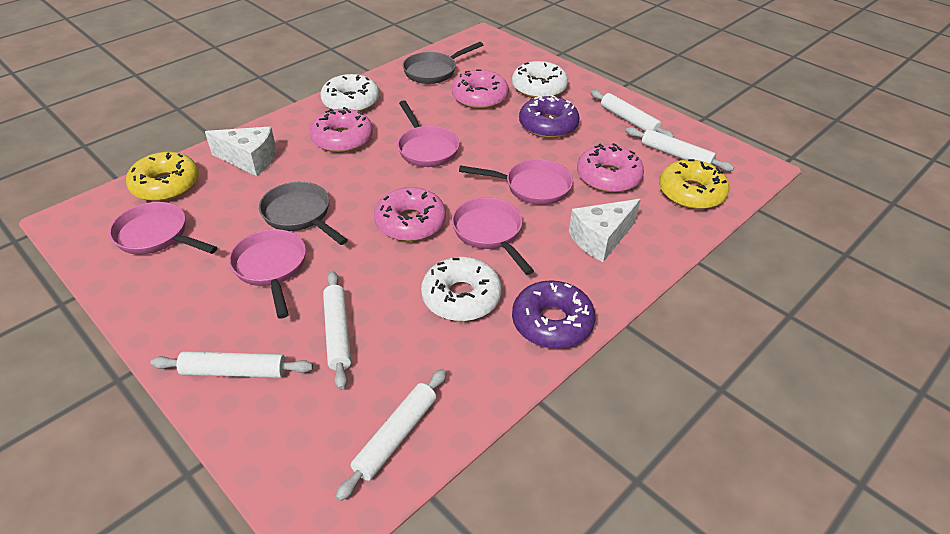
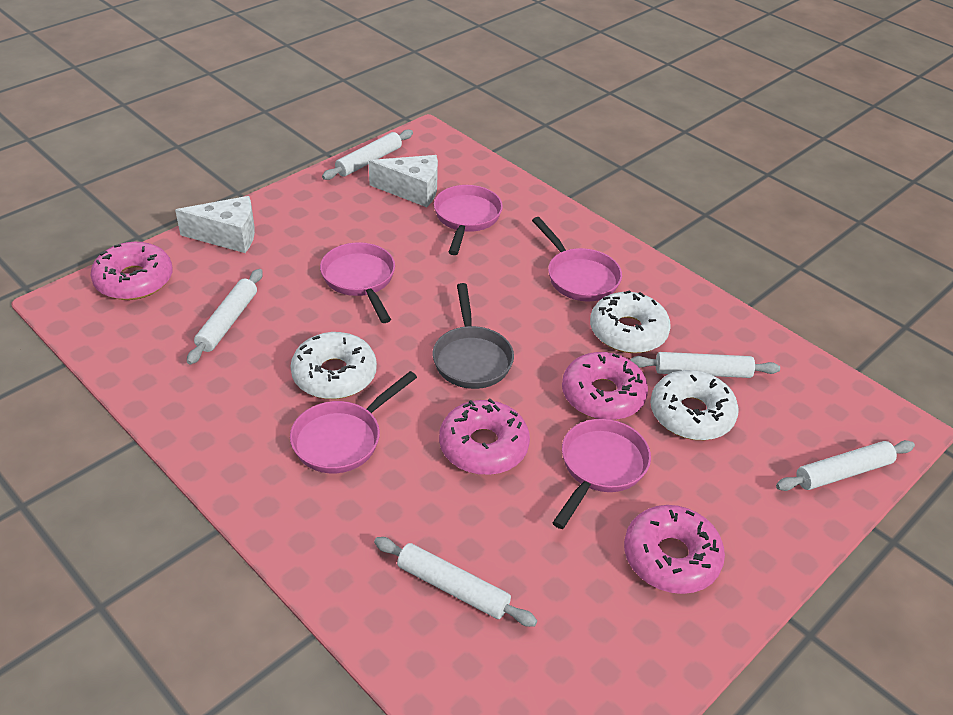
grey pan: 2 -> 1
purple donut: 2 -> 0
yellow donut: 2 -> 0

